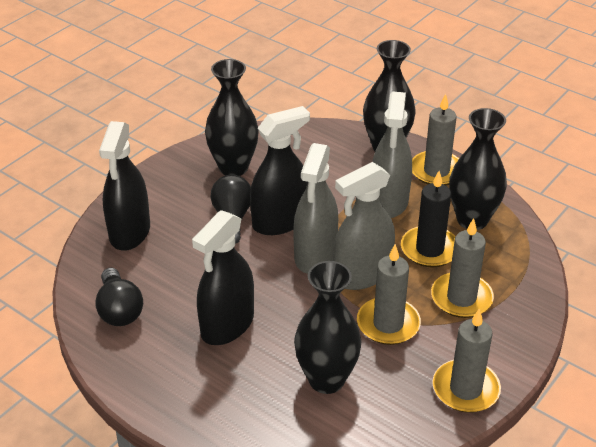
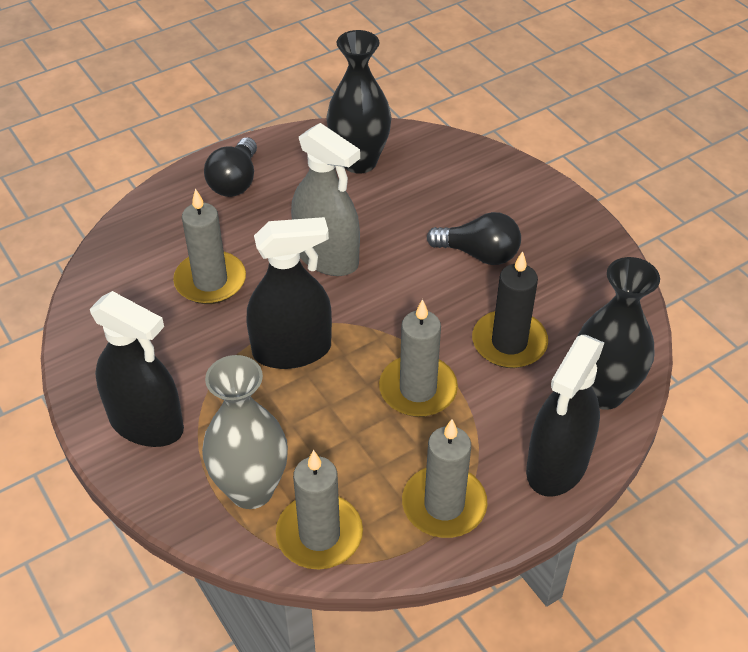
black vase: 4 -> 2
grey spray bottle: 3 -> 1
grey vase: 0 -> 1

